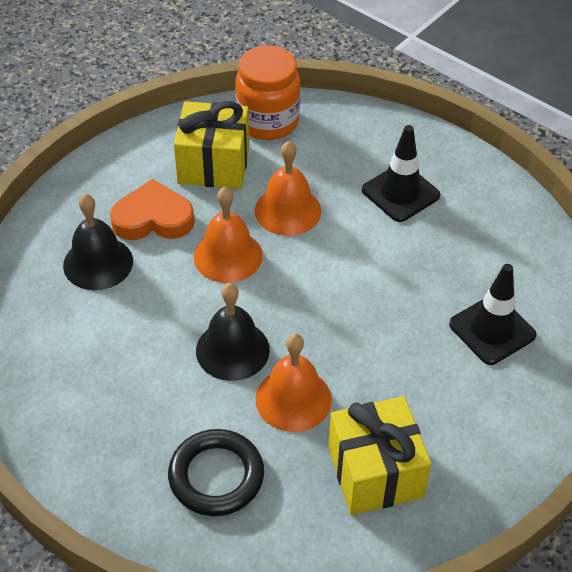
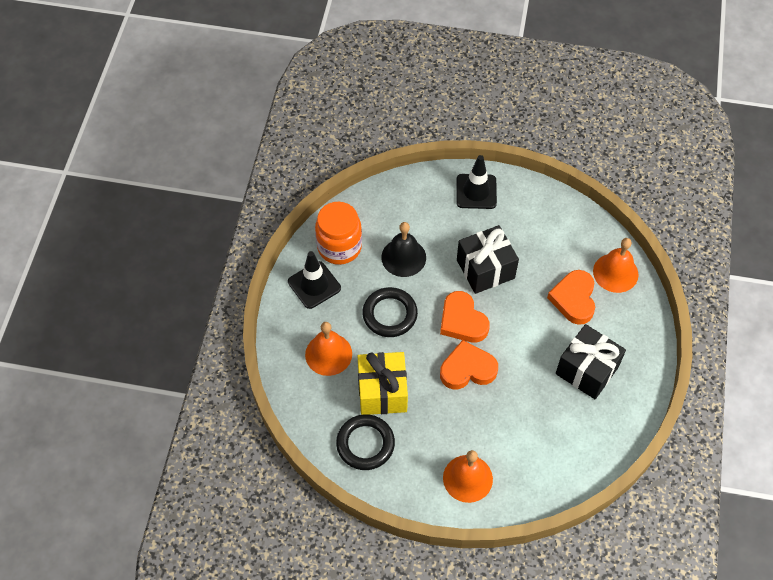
black bell: 2 -> 1
black gift: 0 -> 2
black ring: 1 -> 2
orange heart: 1 -> 3
yellow gift: 2 -> 1

